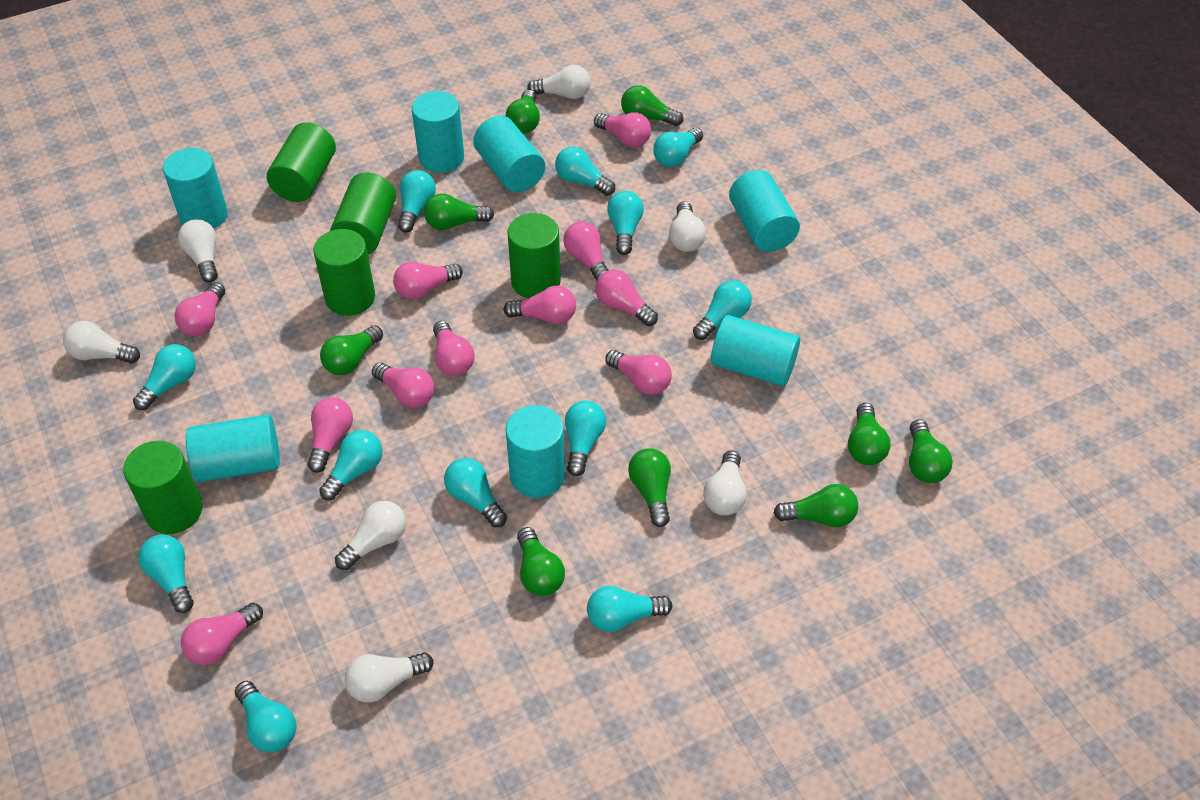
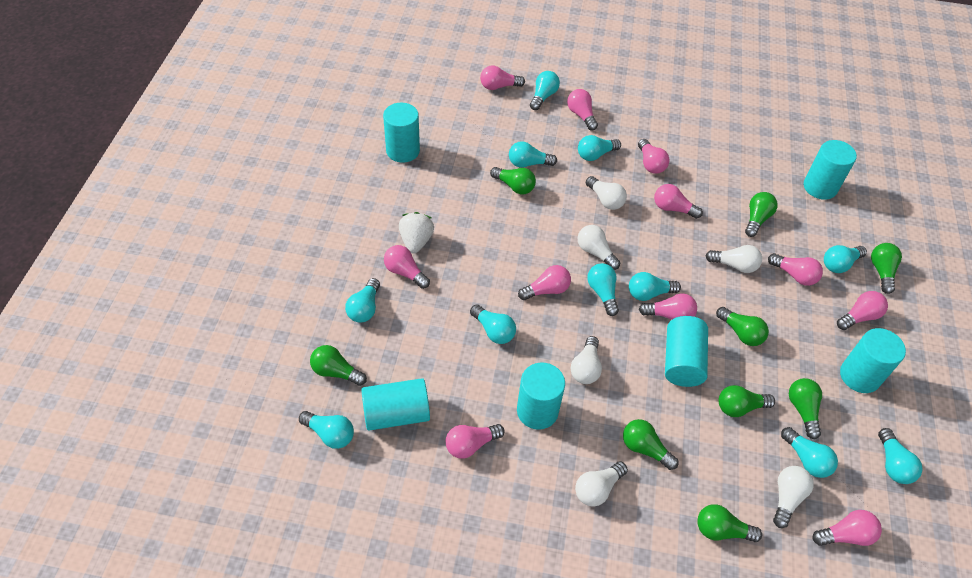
green cylinder: 5 -> 0
turquoise cylinder: 7 -> 6
turquoise light bulb: 12 -> 11
white light bulb: 7 -> 6
white strawberry: 0 -> 1

